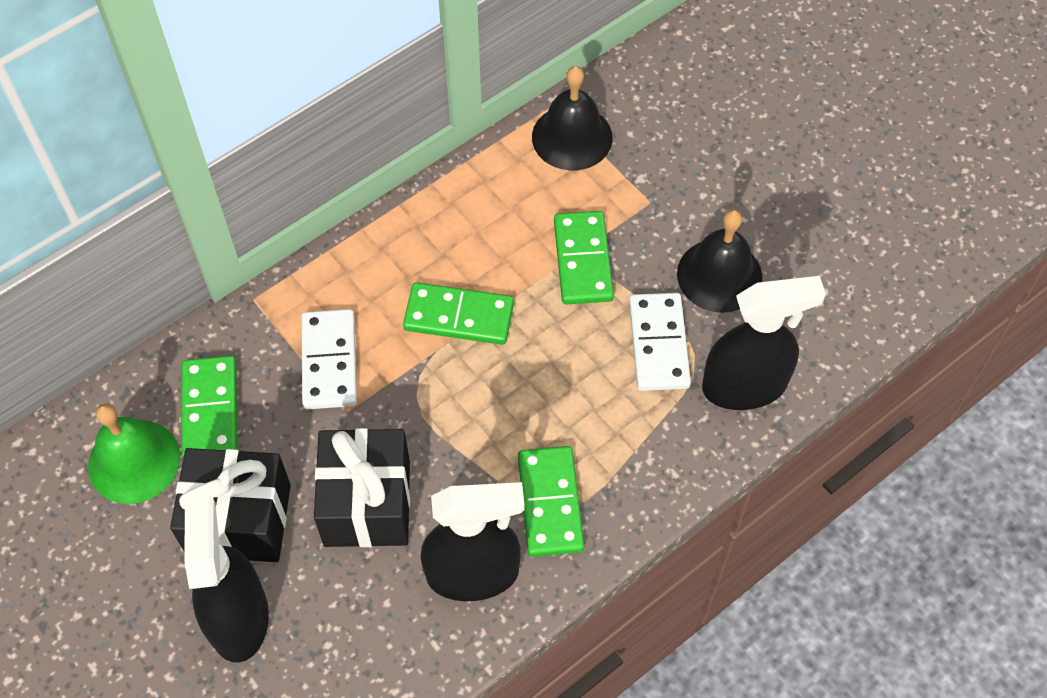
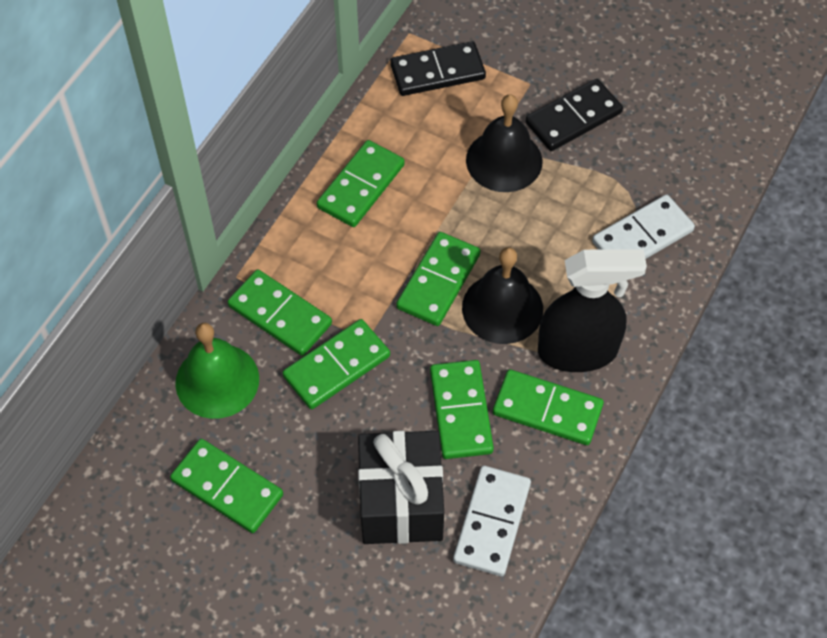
black domino: 0 -> 2
black gift: 2 -> 1
black spray bottle: 3 -> 1
green domino: 4 -> 7

